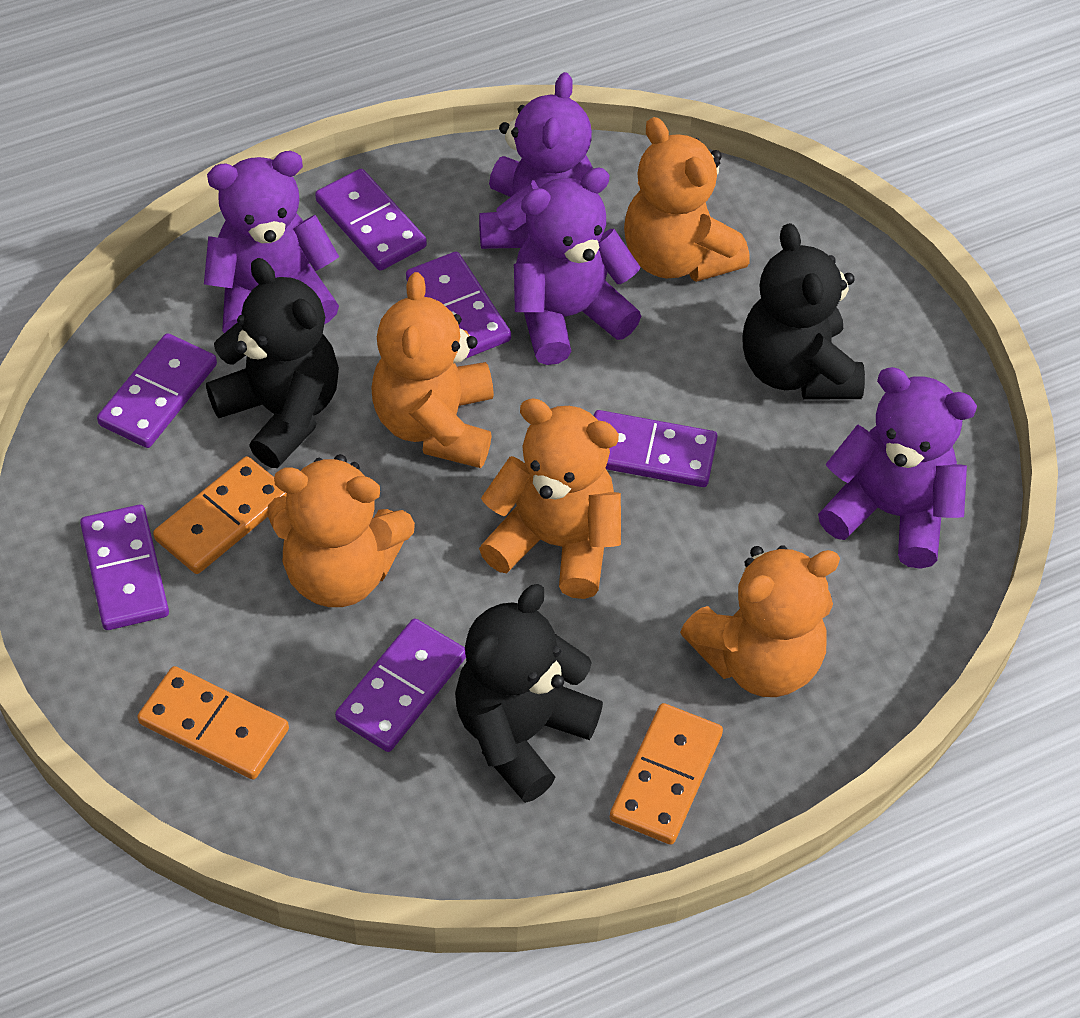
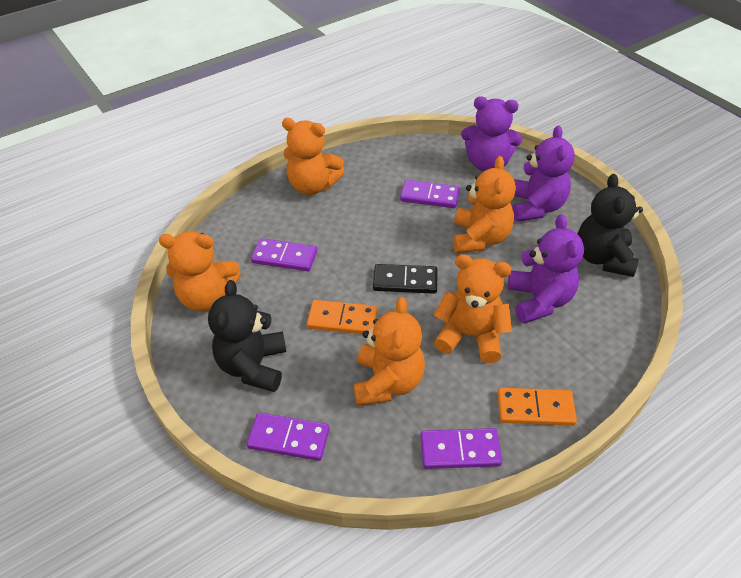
black domino: 0 -> 1
black teddy bear: 3 -> 2
orange domino: 3 -> 2
purple domino: 6 -> 4
purple teddy bear: 4 -> 3

